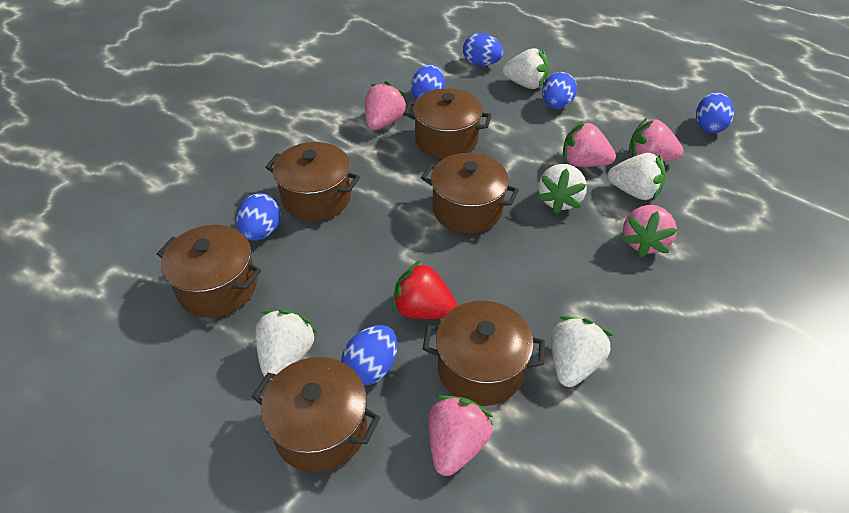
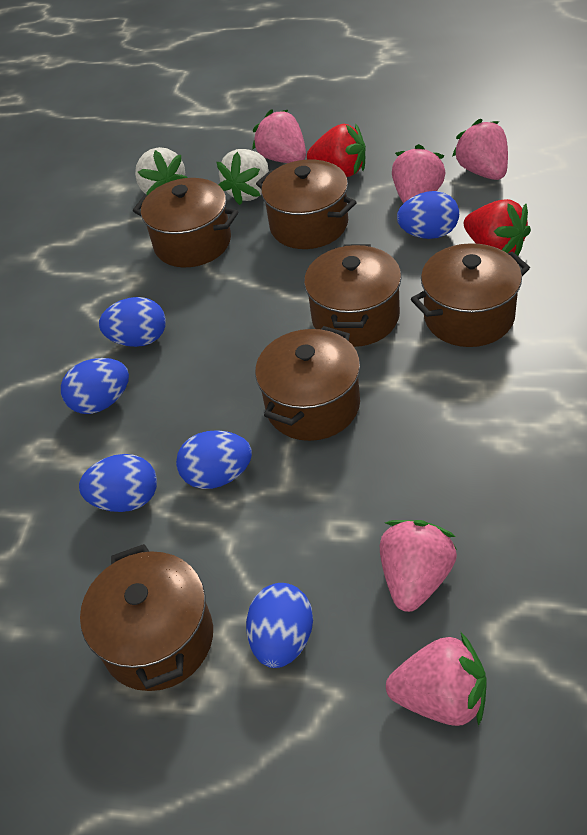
red strawberry: 1 -> 2
white strawberry: 5 -> 2

